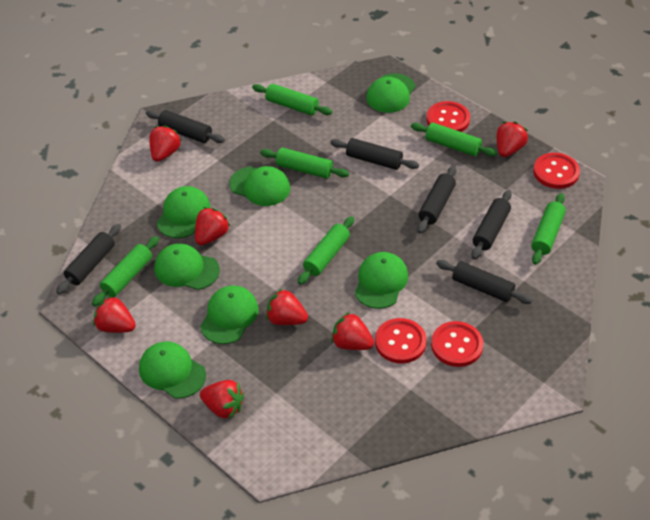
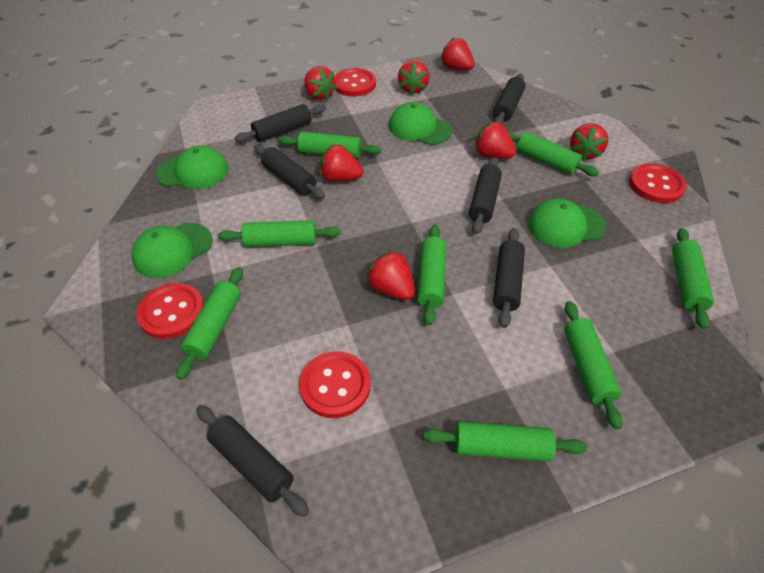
green cap: 7 -> 4
green rolling pin: 6 -> 8

